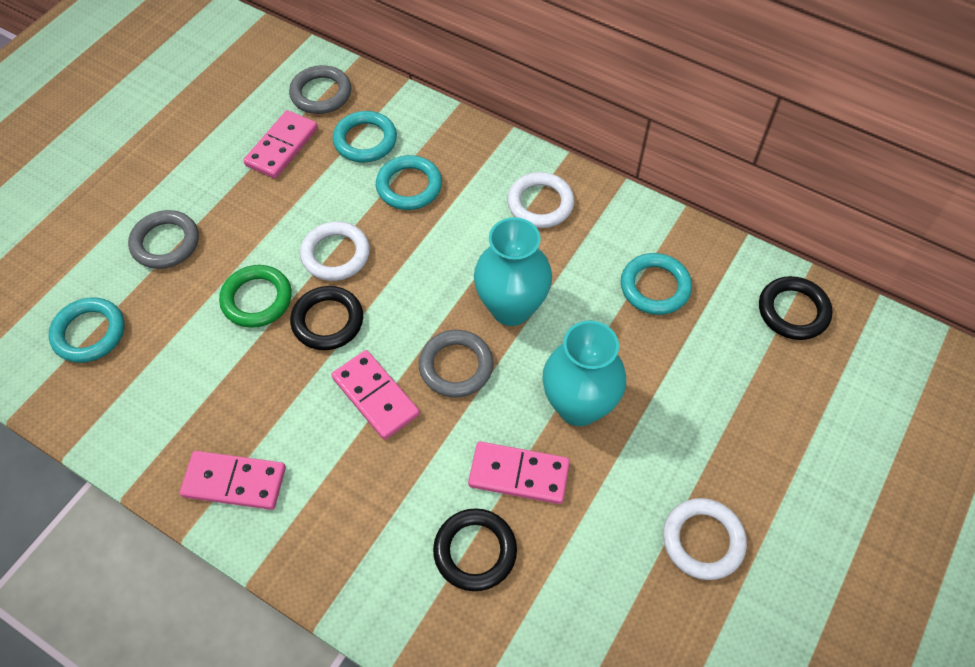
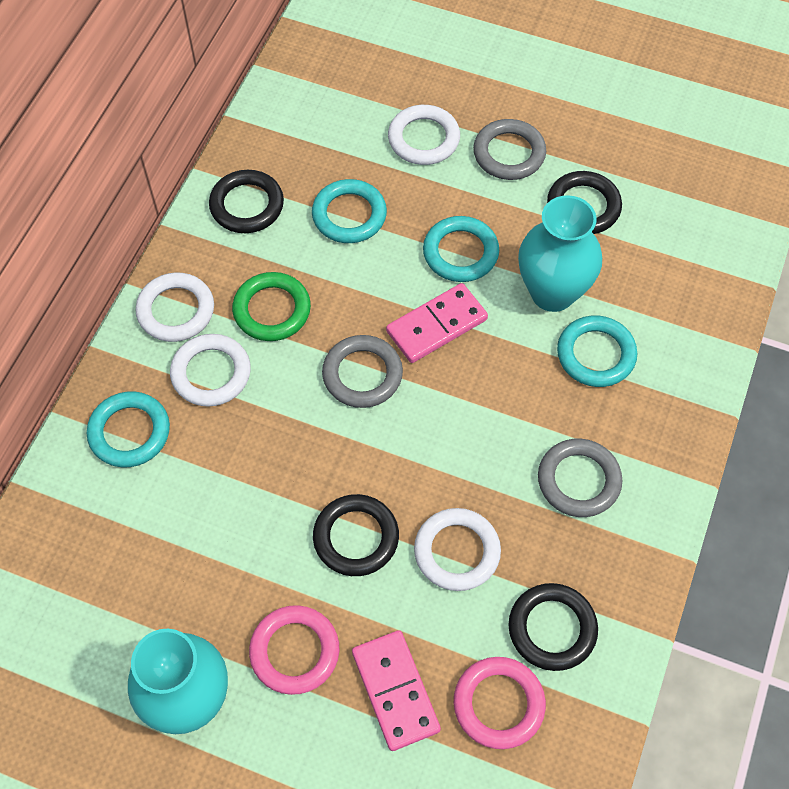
black ring: 3 -> 4
pink domino: 4 -> 2
pink ring: 0 -> 2
white ring: 3 -> 4

